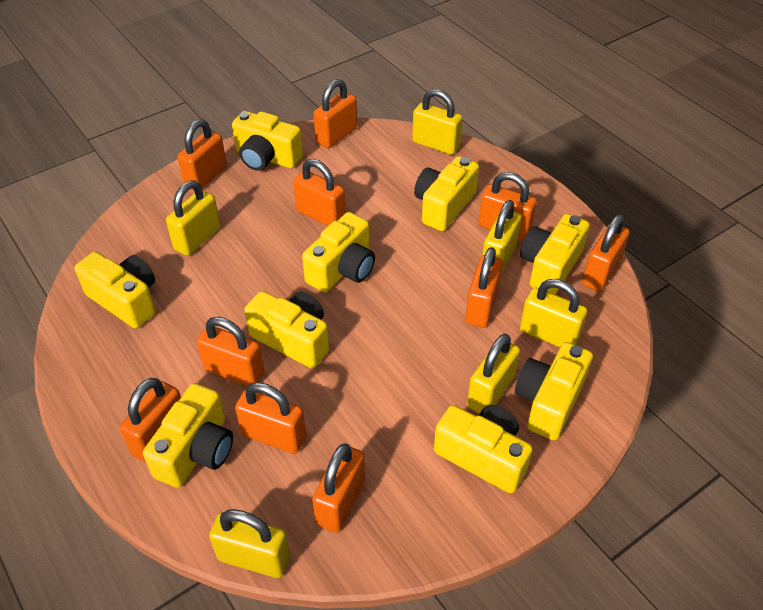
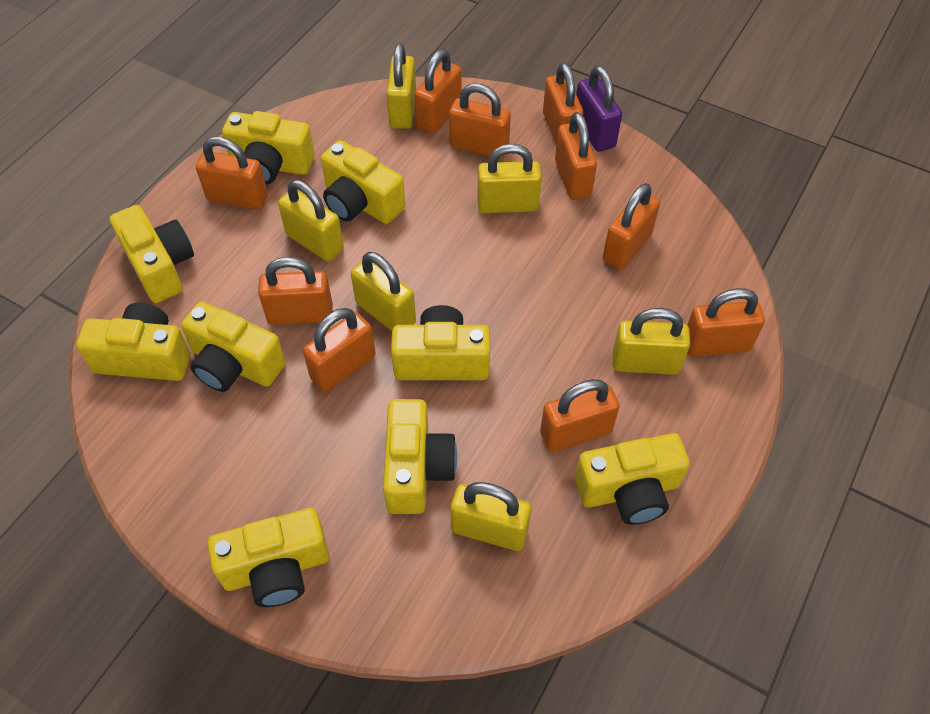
purple padlock: 0 -> 1

